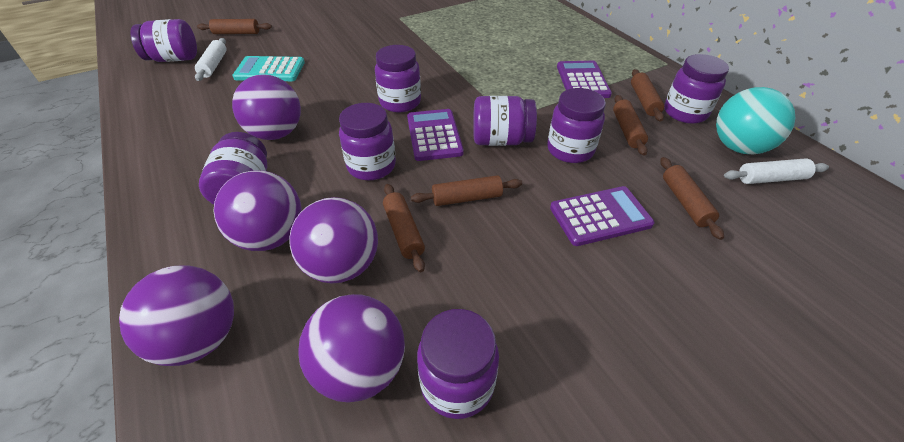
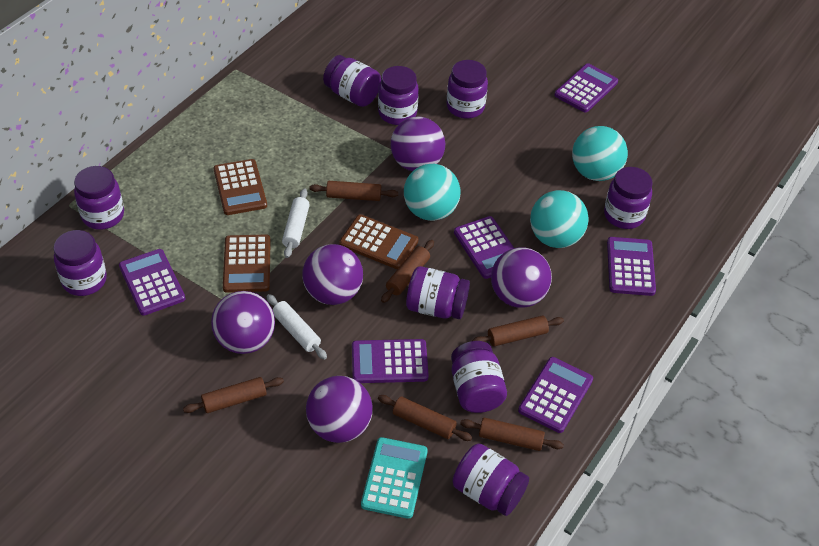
brown calculator: 0 -> 3
purple calculator: 3 -> 6
purple jar: 8 -> 9
turquoise ball: 1 -> 3

